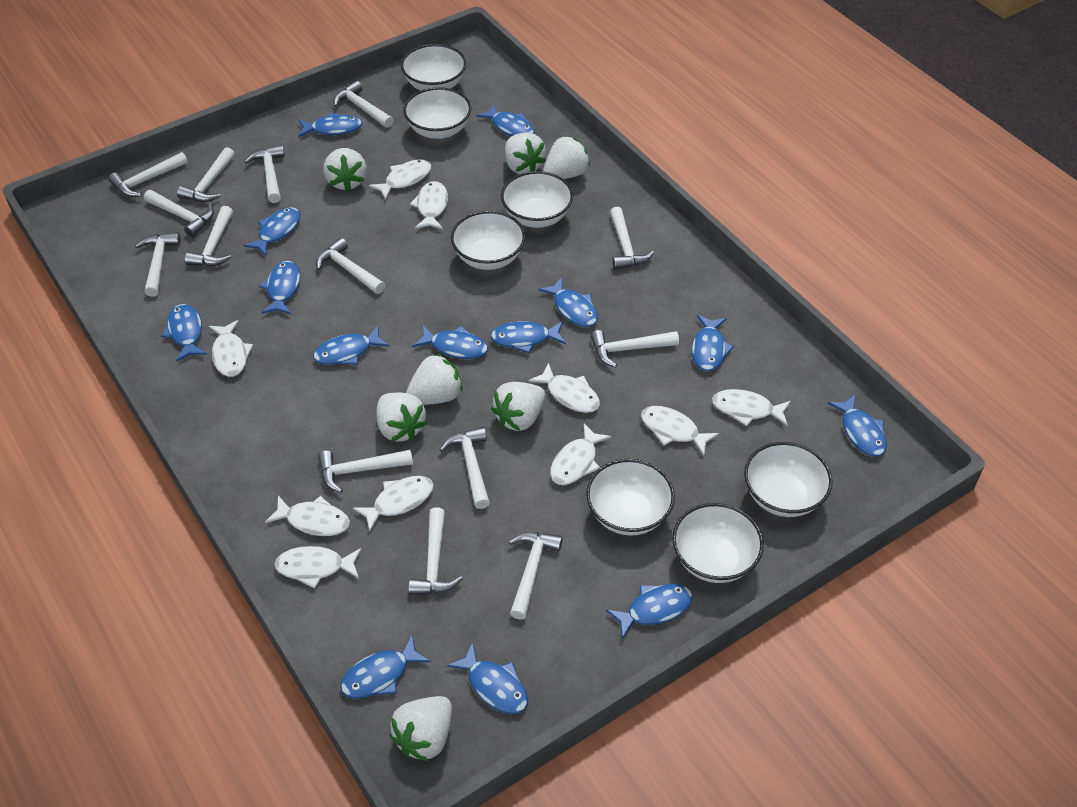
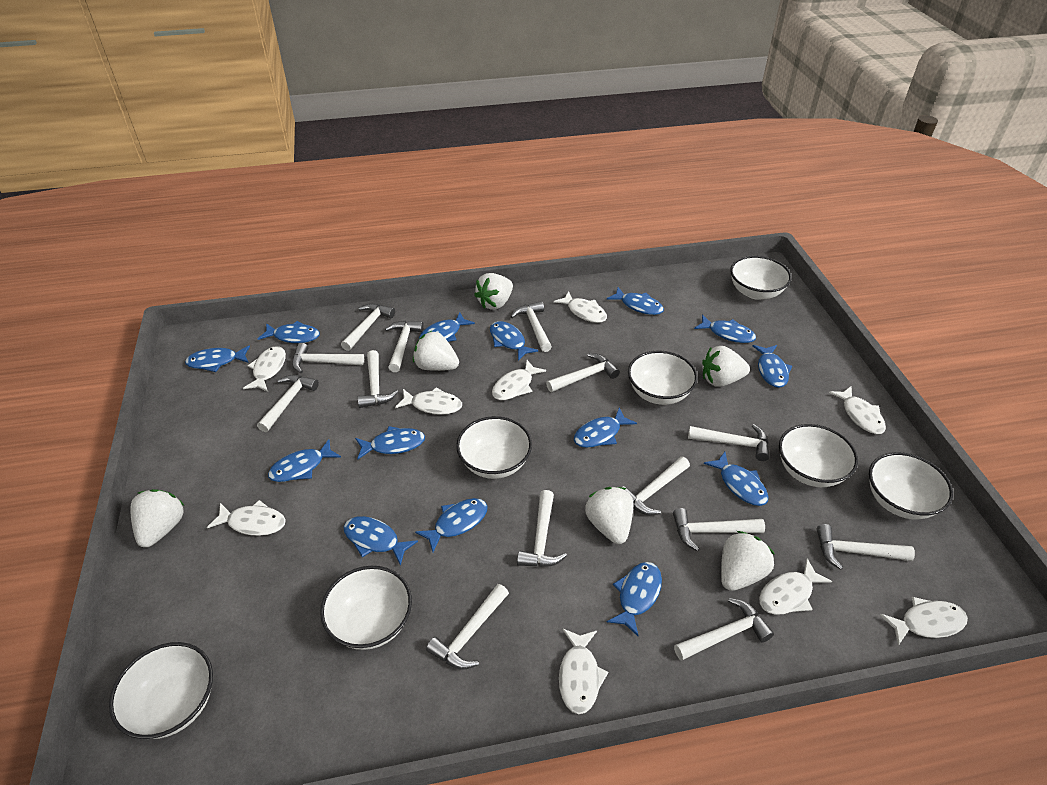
white fish: 10 -> 9
white strawberry: 7 -> 6

